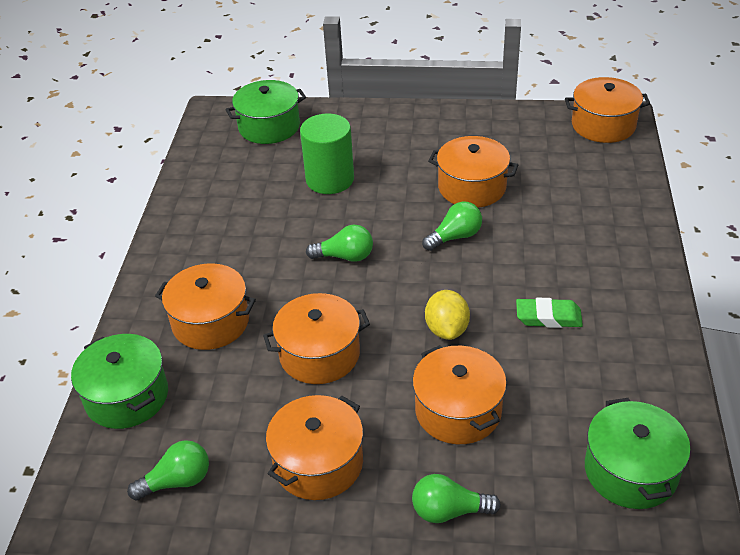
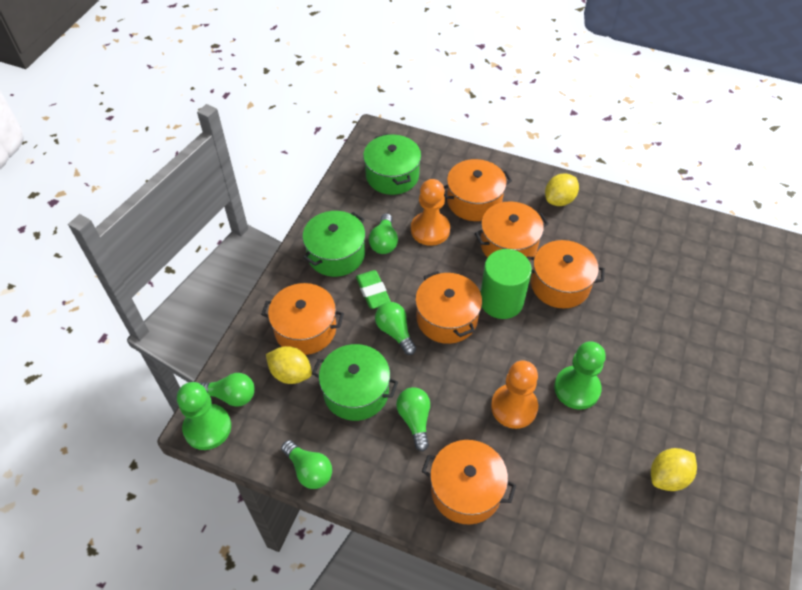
green light bulb: 4 -> 5
green pawn: 0 -> 2
orange pawn: 0 -> 2
yellow lemon: 1 -> 3

